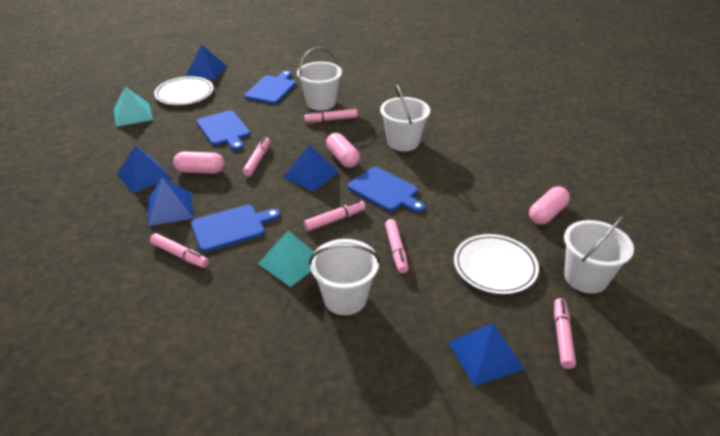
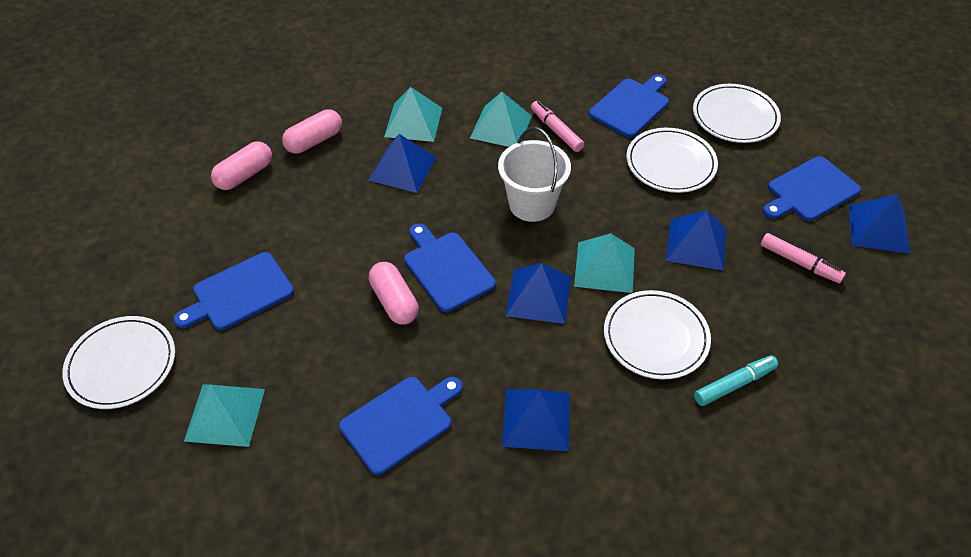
blue cutting board: 4 -> 5
pink marker: 6 -> 2
turquoise marker: 0 -> 1
turquoise pyramid: 2 -> 4
white bucket: 4 -> 1
white plate: 2 -> 4

